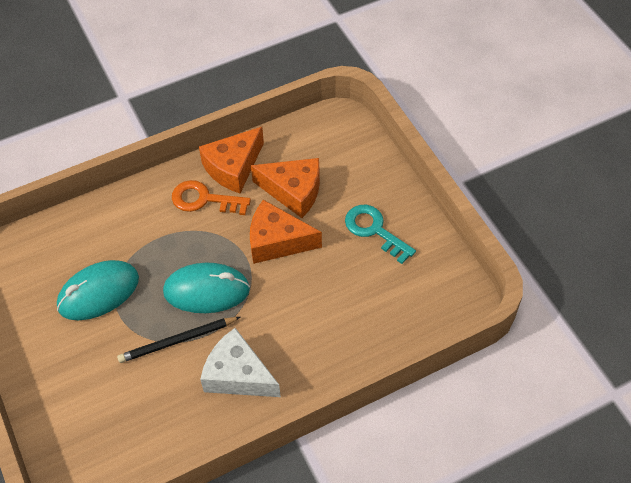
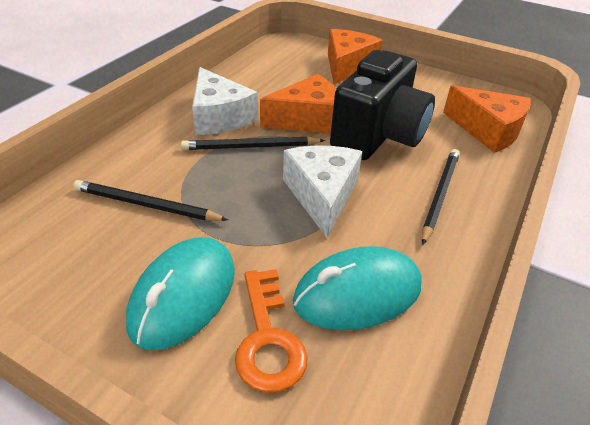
black camera: 0 -> 1
black pencil: 1 -> 3
turquoise key: 1 -> 0
white cheese: 1 -> 2

